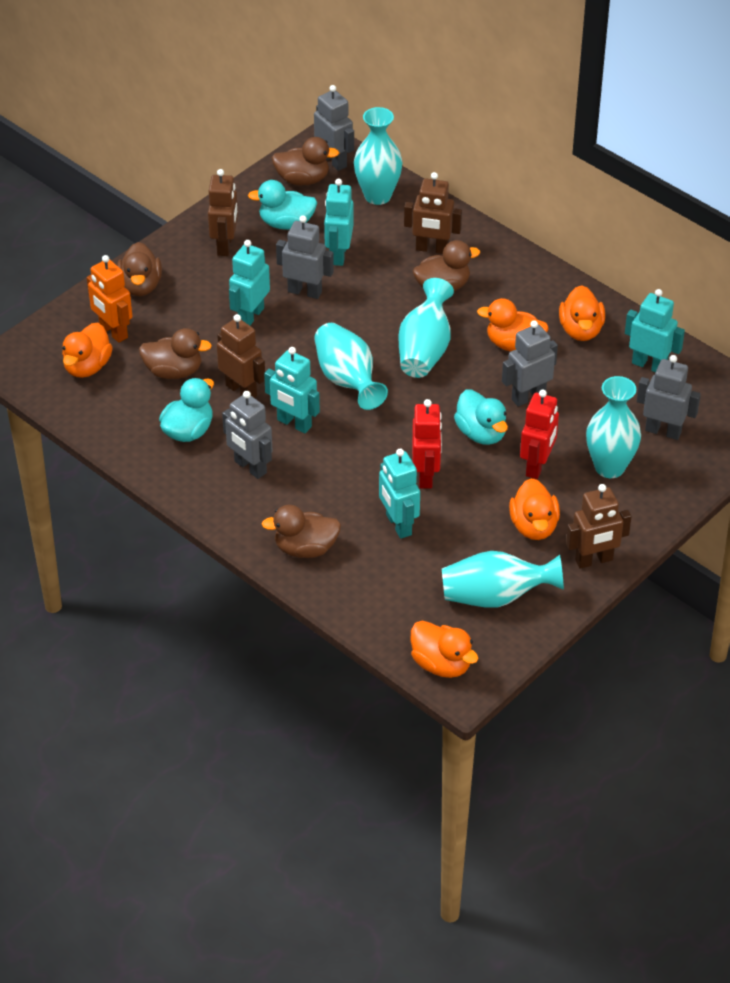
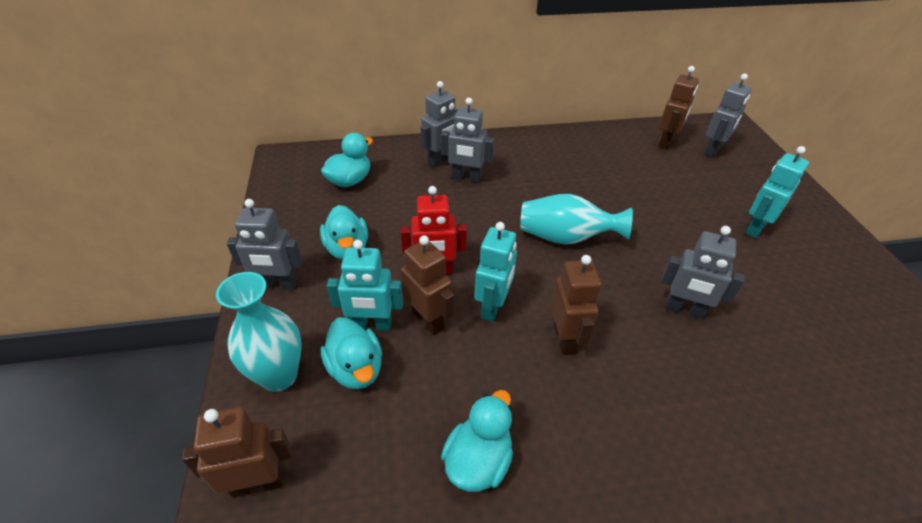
brown duck: 5 -> 0
orange duck: 5 -> 0
orange robot: 1 -> 0
red robot: 2 -> 1
turquoise duck: 3 -> 4
turquoise robot: 5 -> 3
turquoise vase: 5 -> 2

